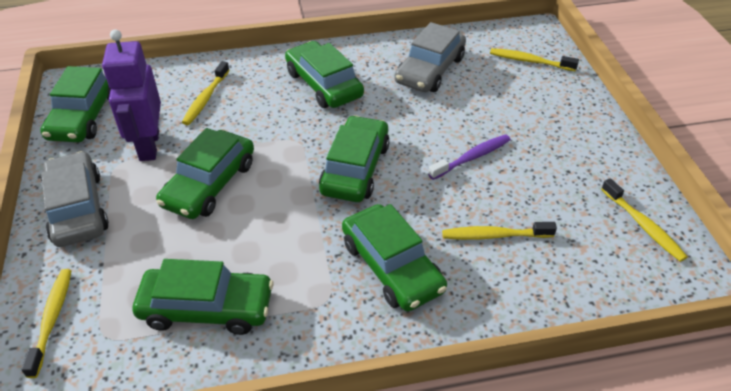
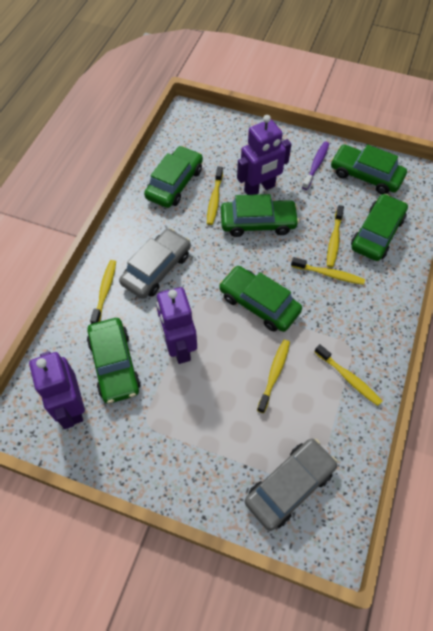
purple robot: 1 -> 3
yellow toothbrush: 5 -> 6

